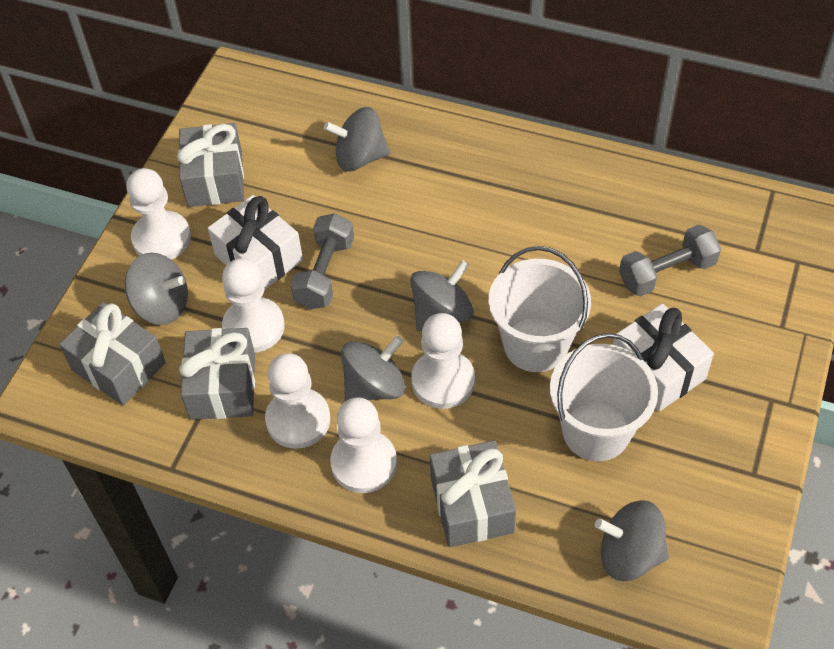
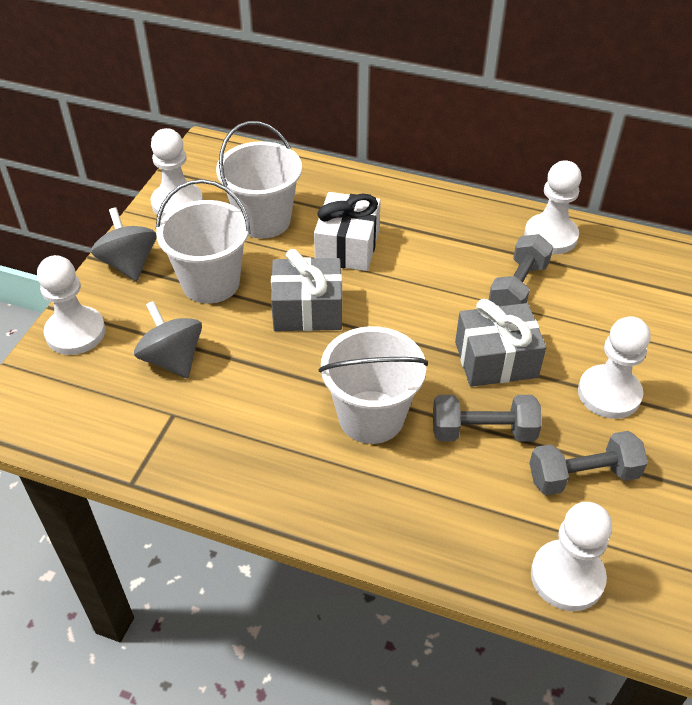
grey dumbbell: 2 -> 3
grey gift: 4 -> 2
grey spinning top: 5 -> 2
white bucket: 2 -> 3
white gift: 2 -> 1

